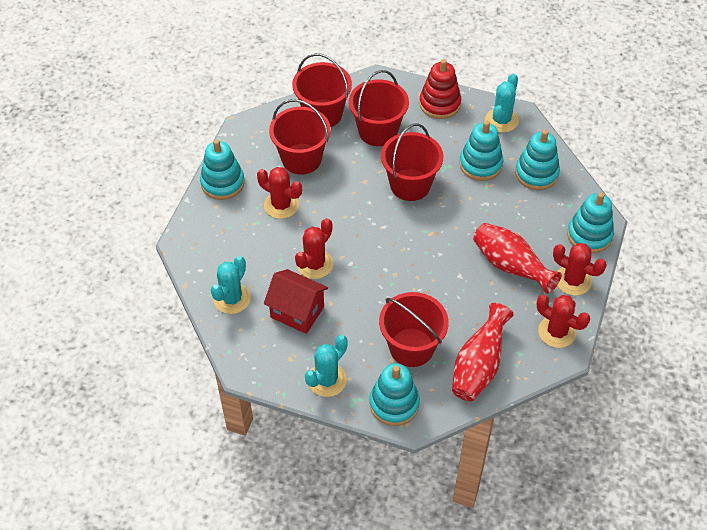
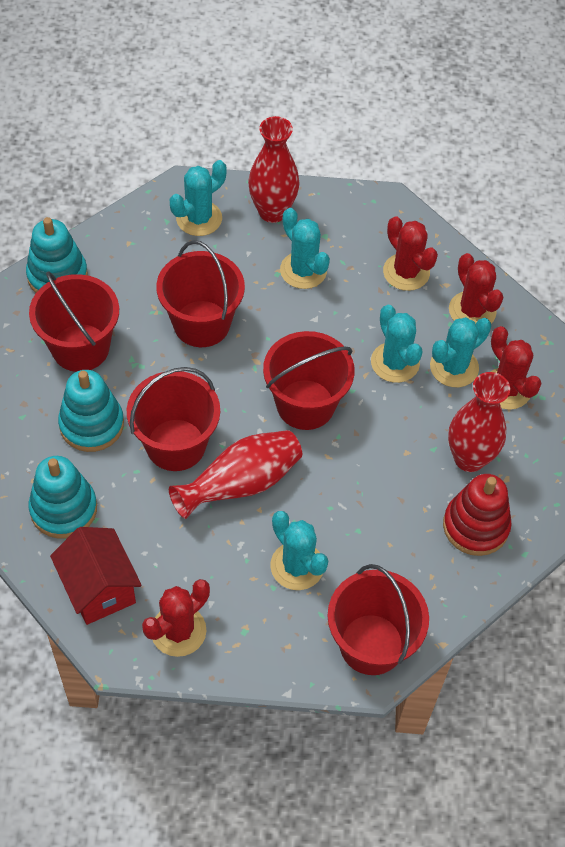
red vase: 2 -> 3
turquoise cactus: 3 -> 5
turquoise stacking toy: 5 -> 3

